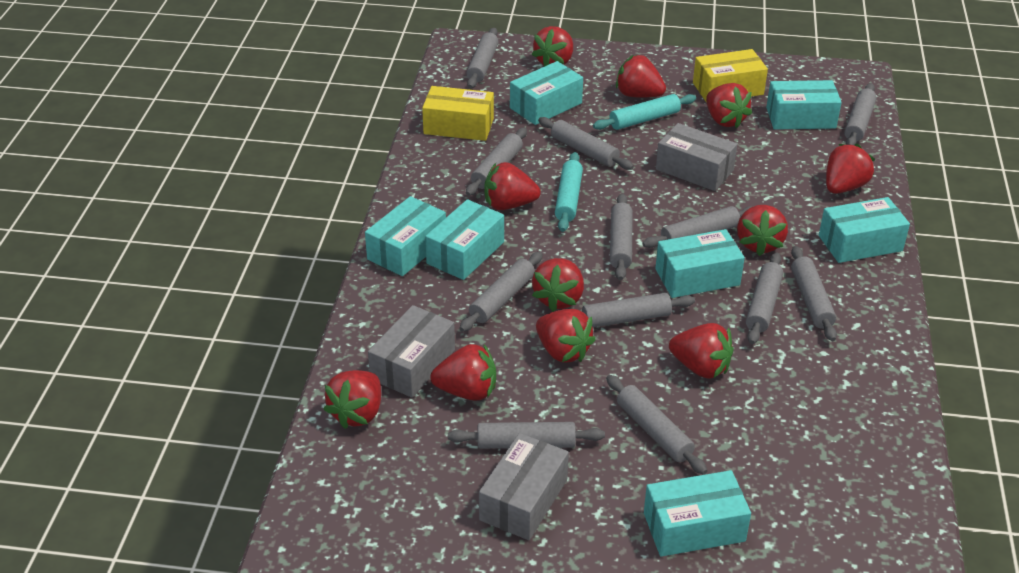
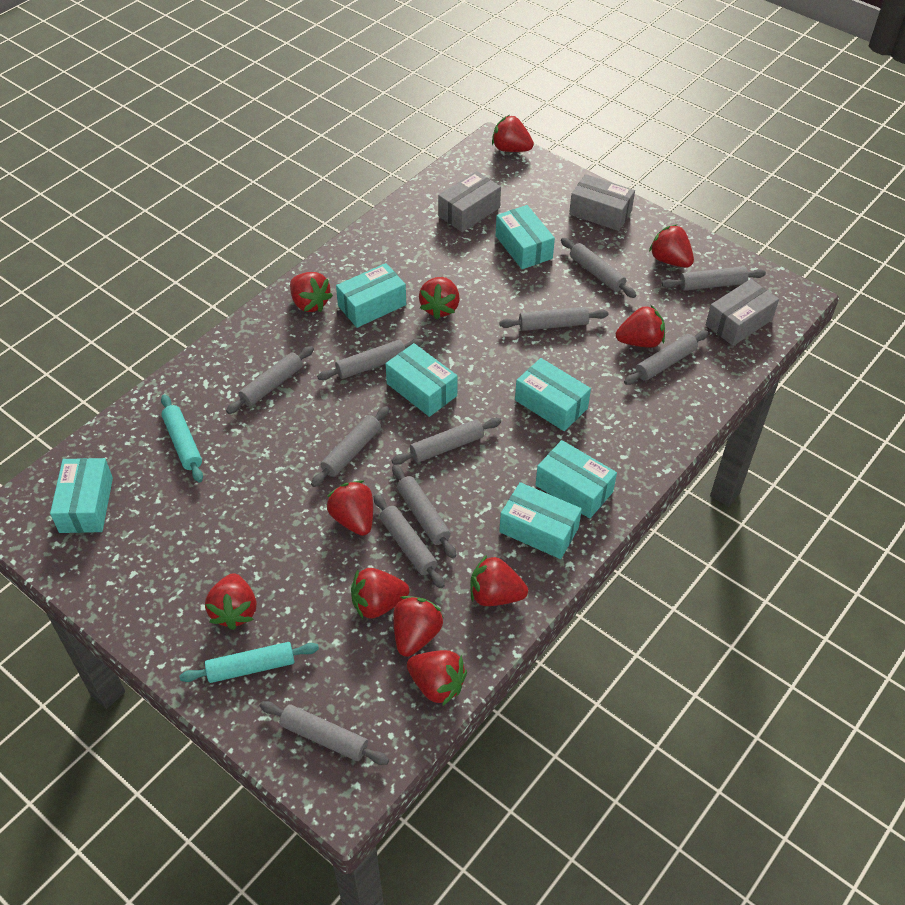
grey rolling pin: 12 -> 11
yellow box: 2 -> 0

